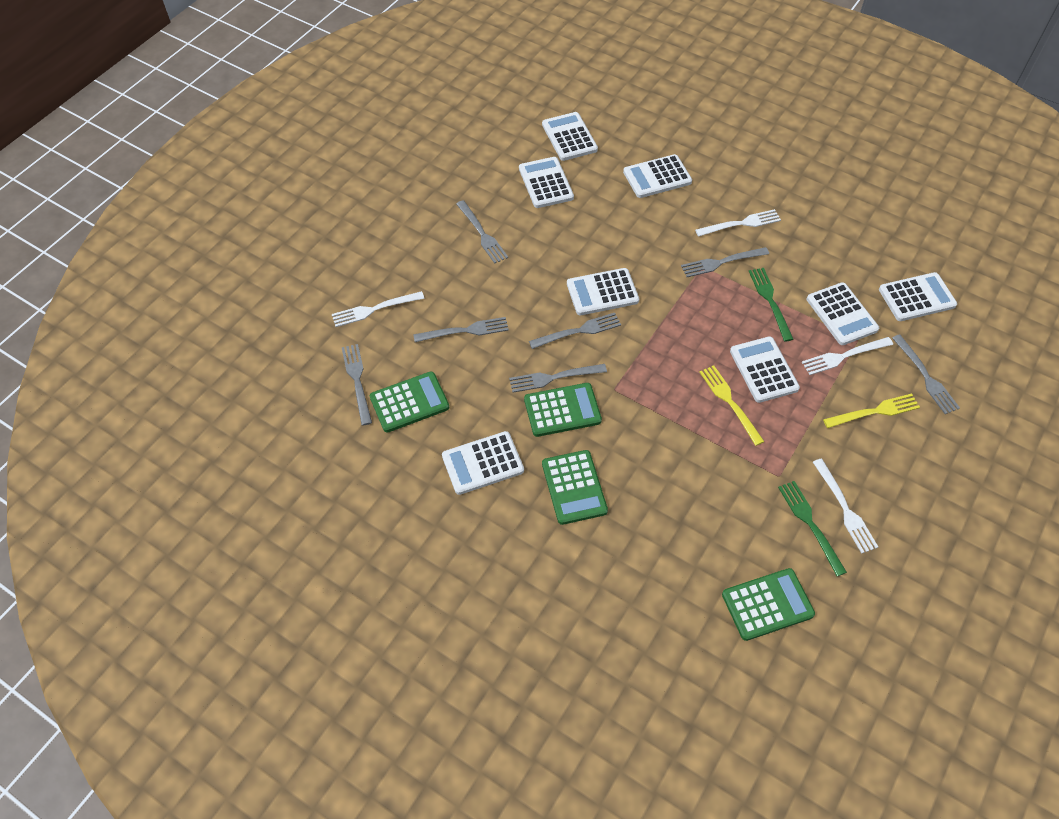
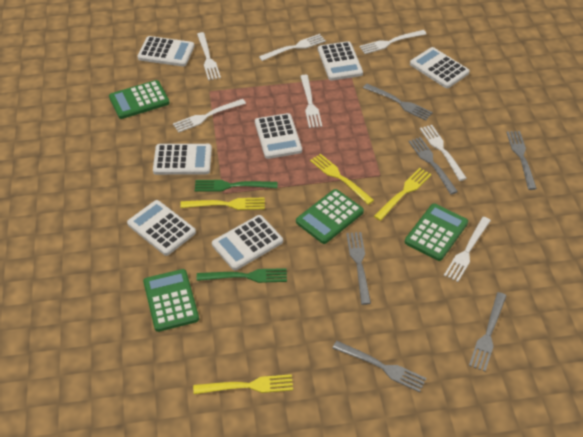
grey fork: 7 -> 6
white calculator: 8 -> 7
white fork: 4 -> 7
yellow fork: 2 -> 4

